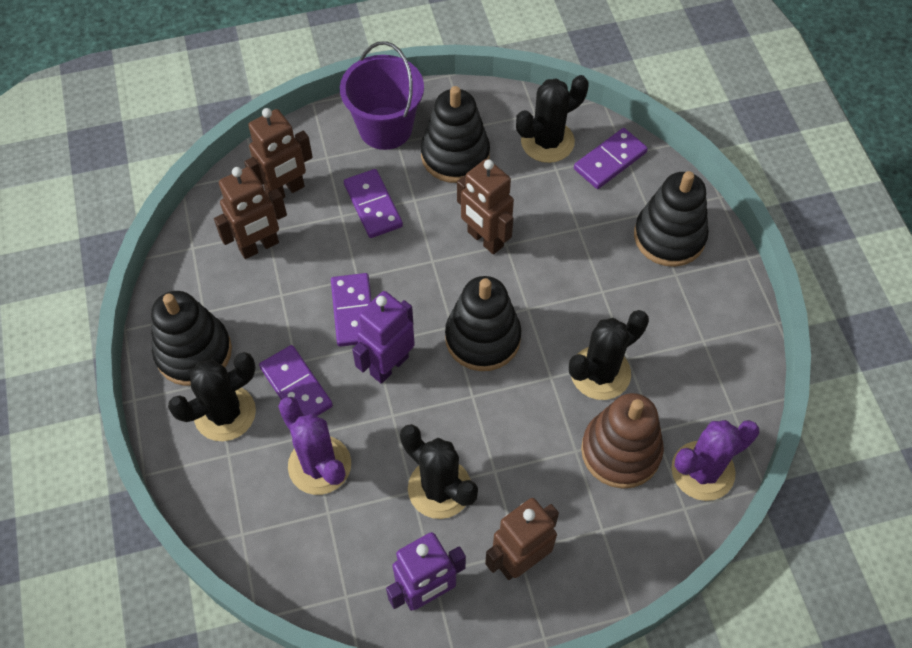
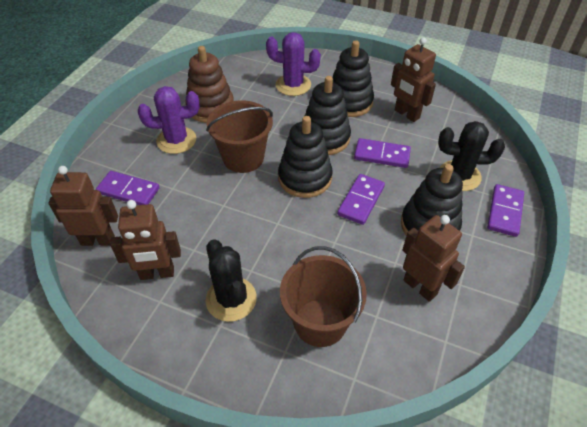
black cactus: 4 -> 2
brown bucket: 0 -> 2
purple bucket: 1 -> 0
purple robot: 2 -> 0

